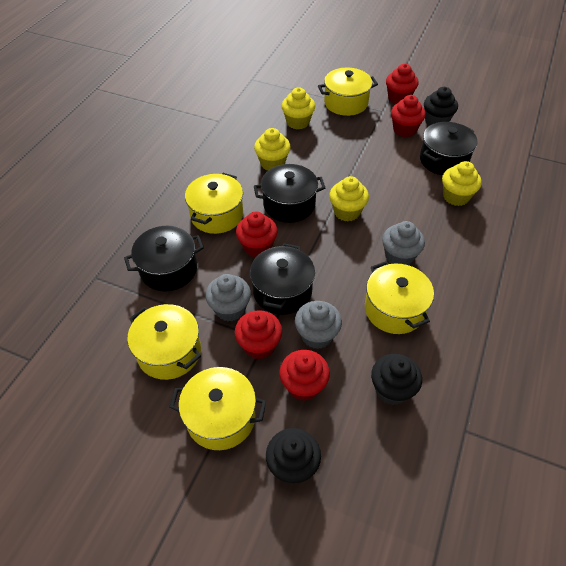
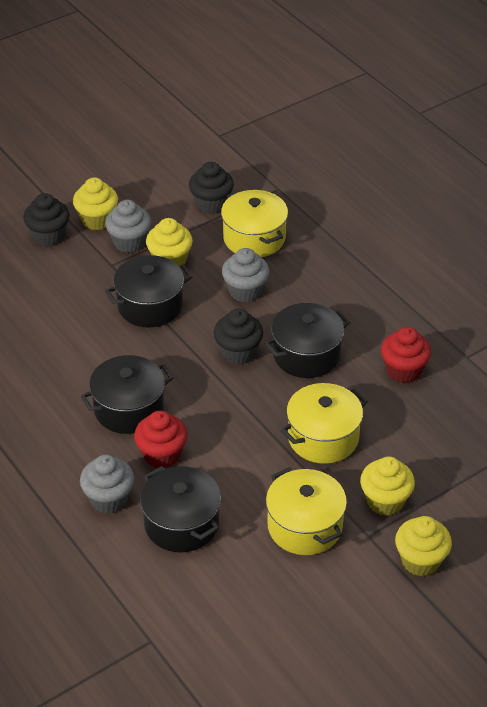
red cupcake: 5 -> 2
yellow pot: 5 -> 3

